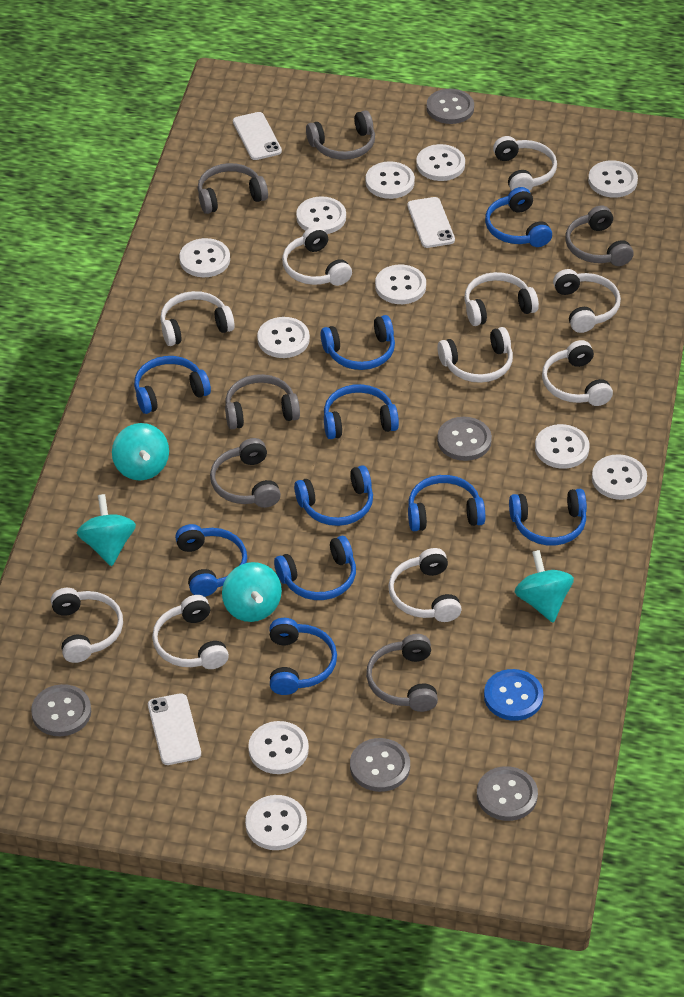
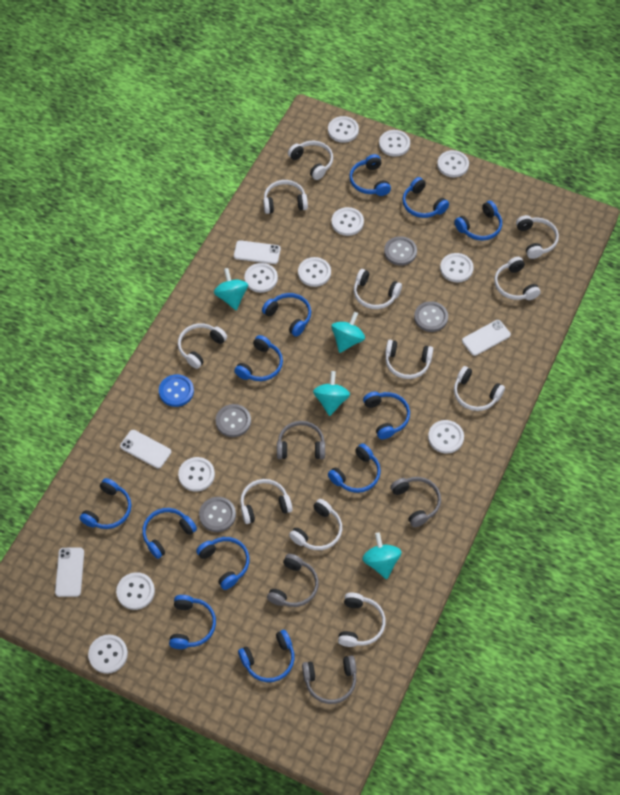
blue headphones: 10 -> 12
grey button: 5 -> 4
grey headphones: 6 -> 4
white headphones: 10 -> 11
white phone: 3 -> 4

